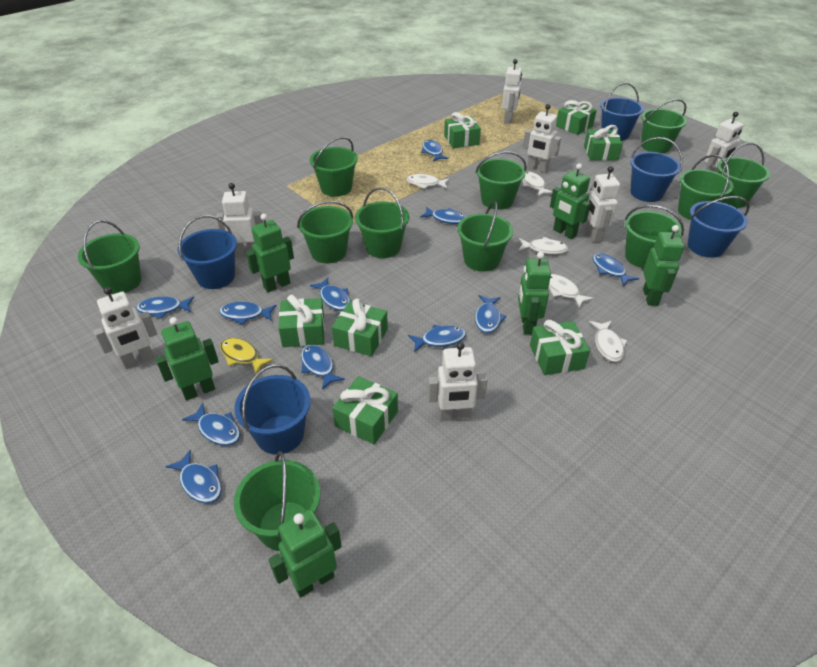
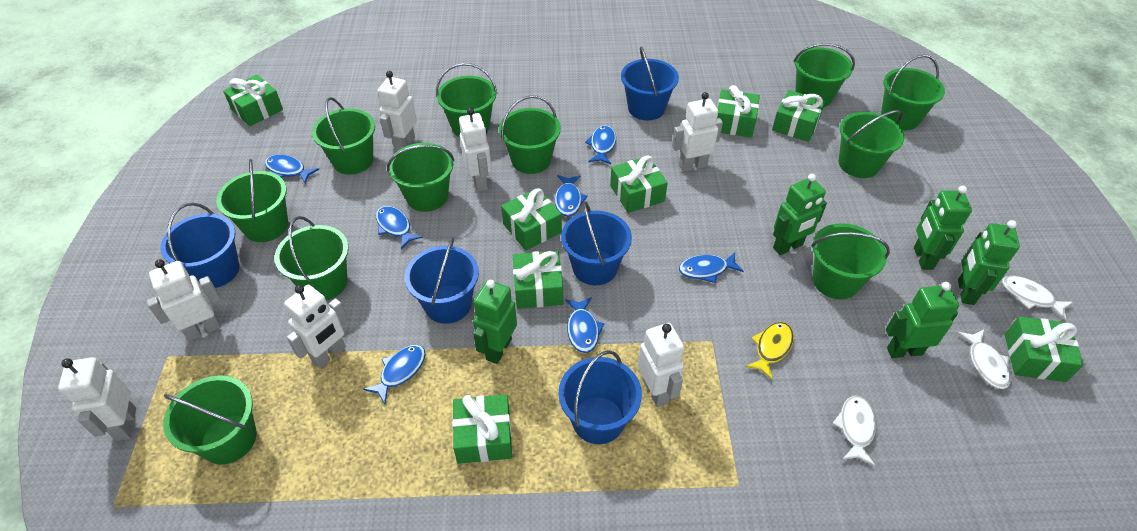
blue fish: 11 -> 7
green gift: 7 -> 8
green robot: 6 -> 5
white fish: 5 -> 3

